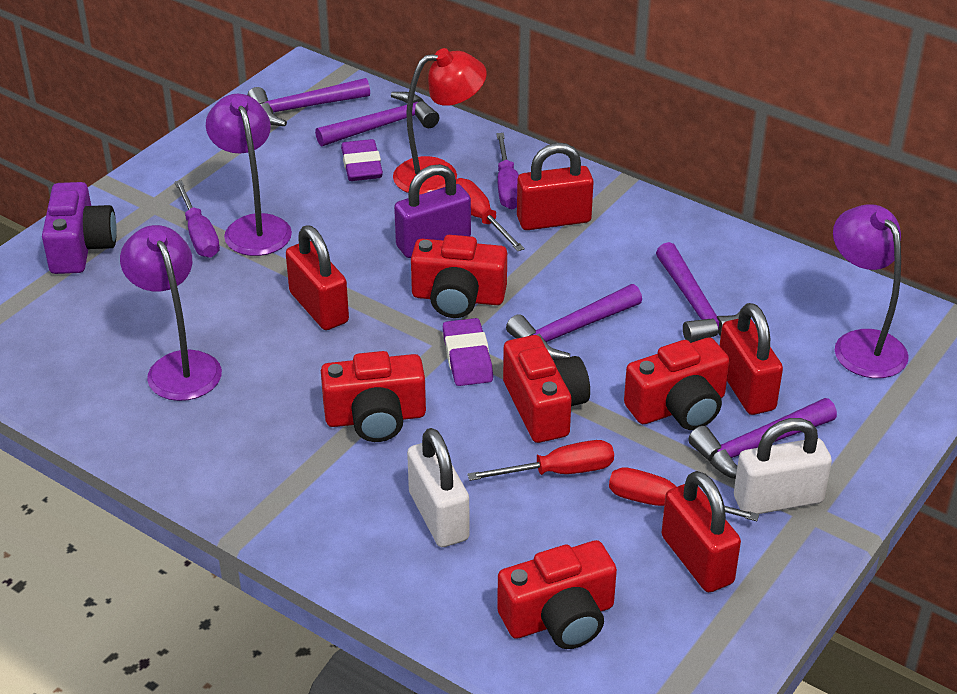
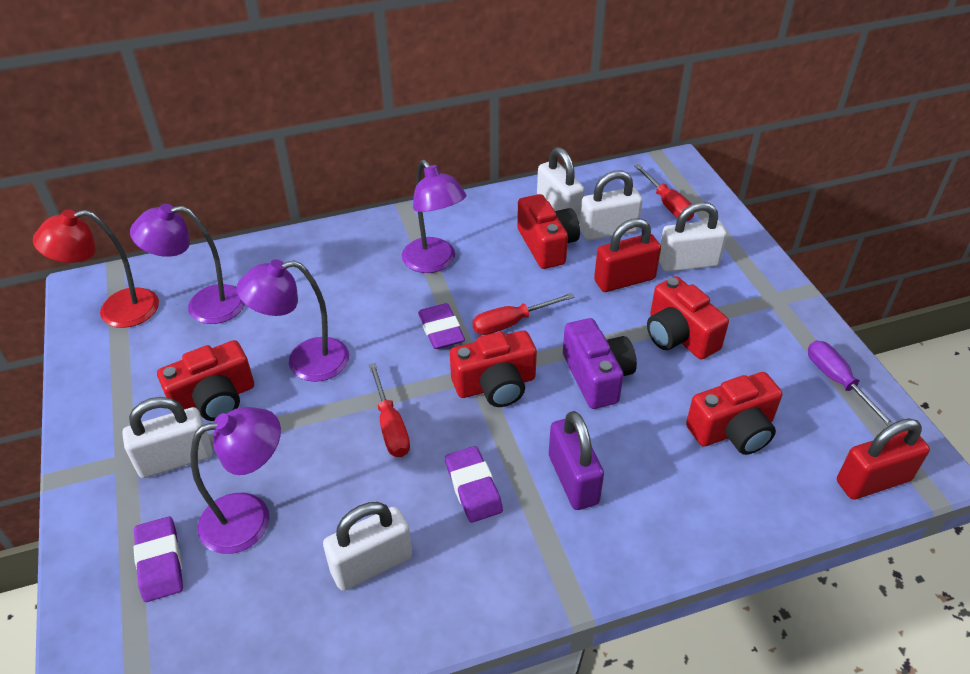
purple eraser: 2 -> 3
purple hammer: 5 -> 0
purple lamp: 3 -> 4
purple screwdriver: 2 -> 1
red padlock: 4 -> 2
white padlock: 2 -> 5

